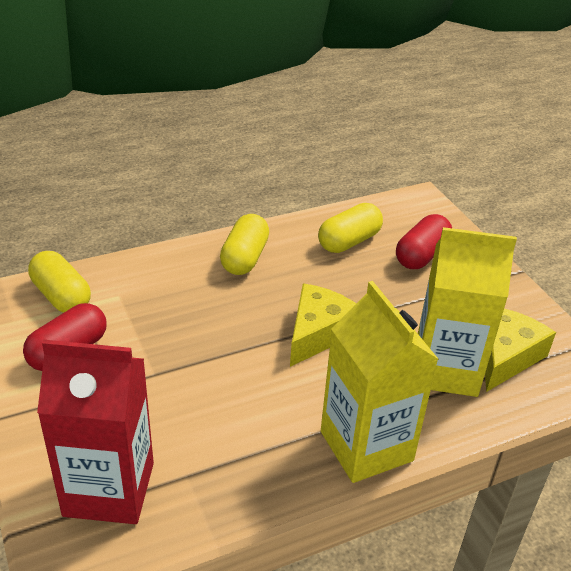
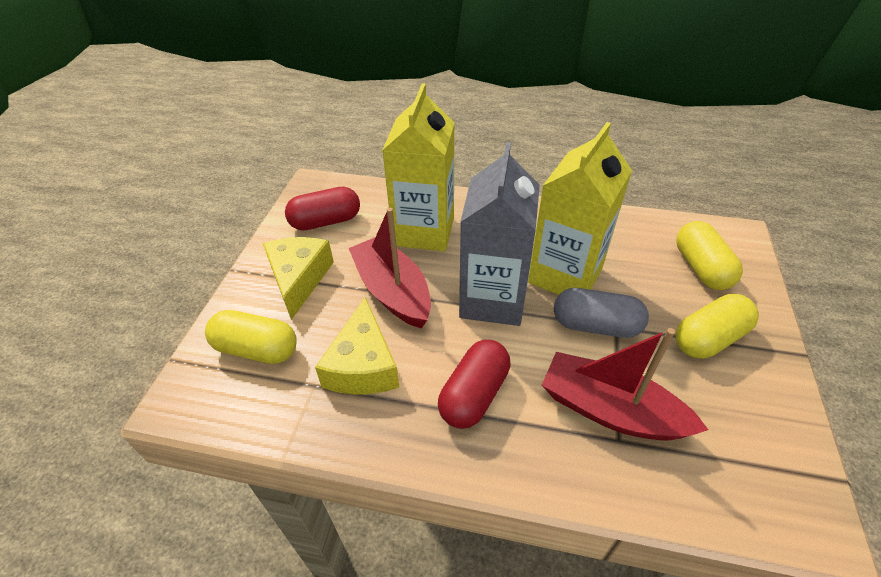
grey capsule: 0 -> 1
grey carton: 0 -> 1
red boat: 0 -> 2
red carton: 1 -> 0

